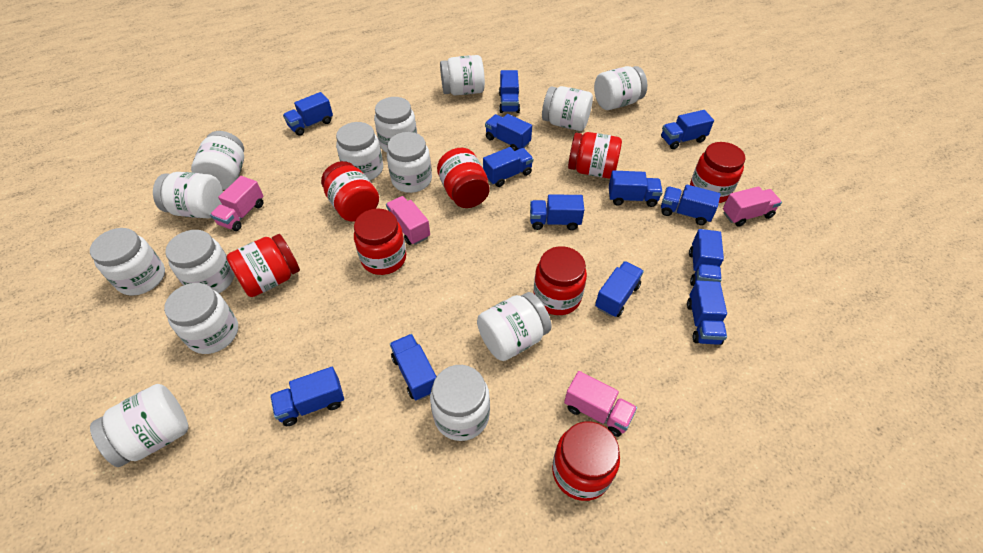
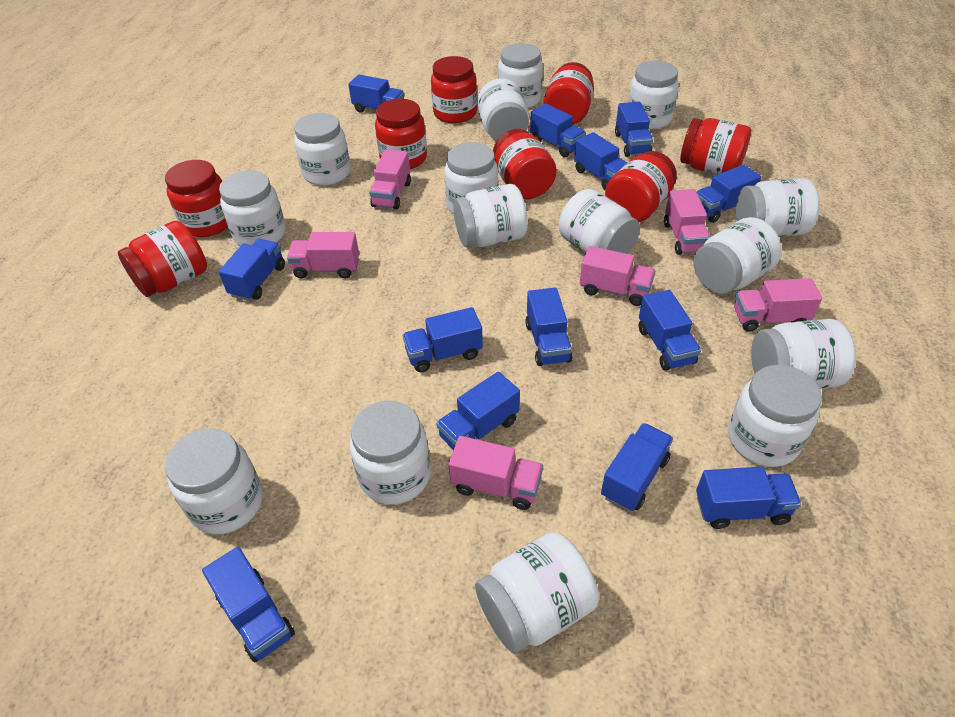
pink truck: 4 -> 6
white jar: 14 -> 15

